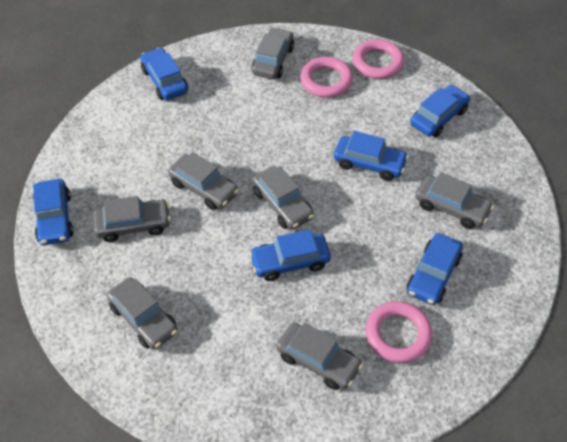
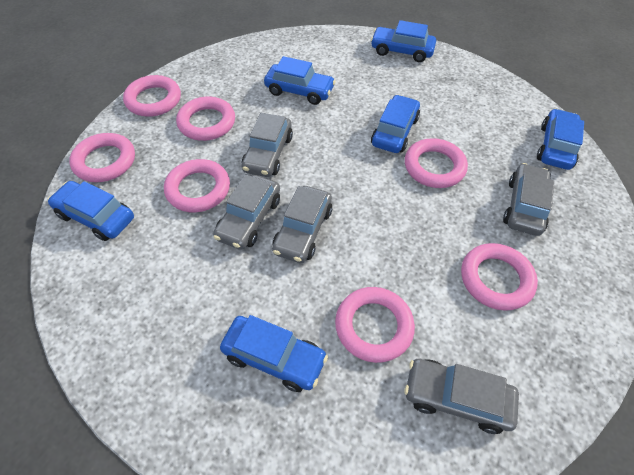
grey car: 7 -> 5
pink ring: 3 -> 7

